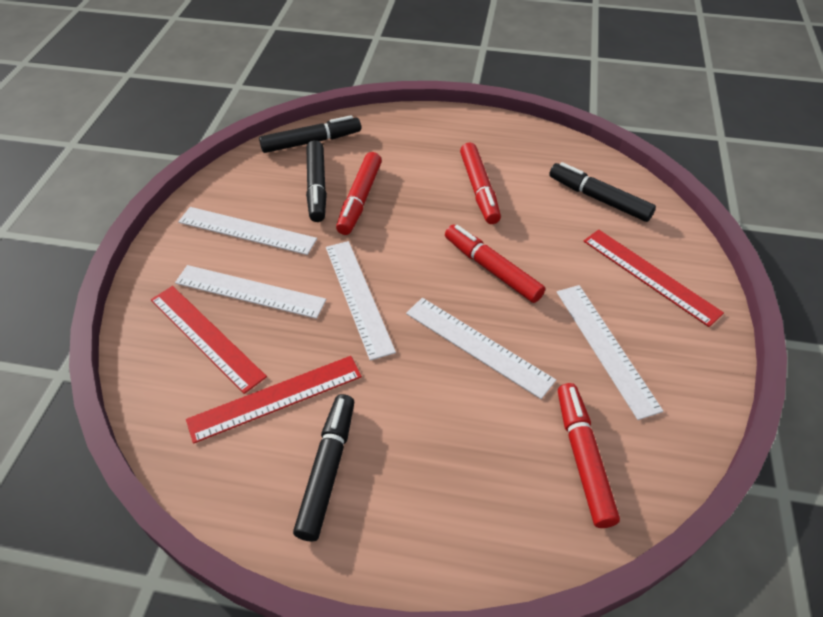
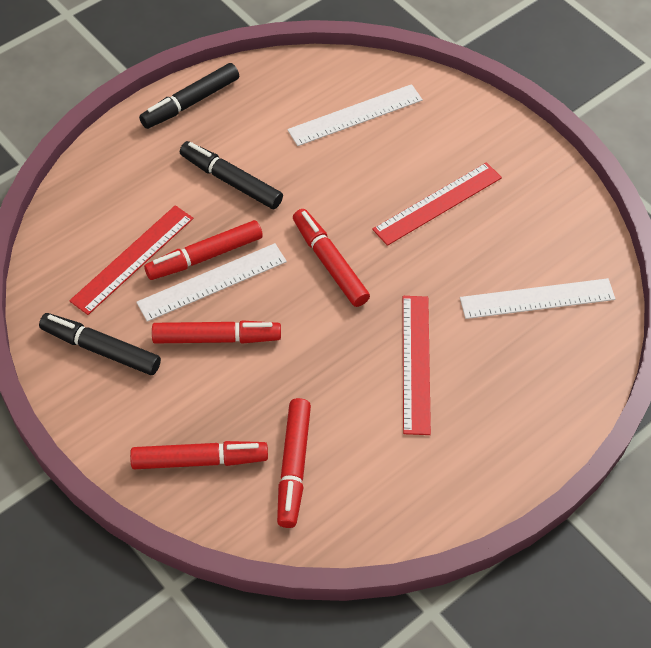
black marker: 4 -> 3
red marker: 4 -> 5
white ruler: 5 -> 3

